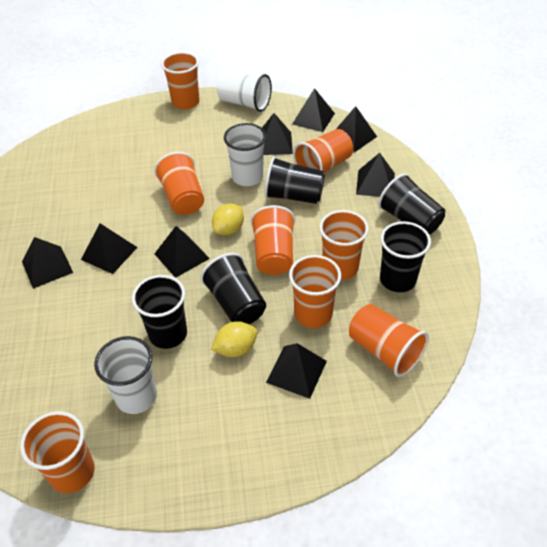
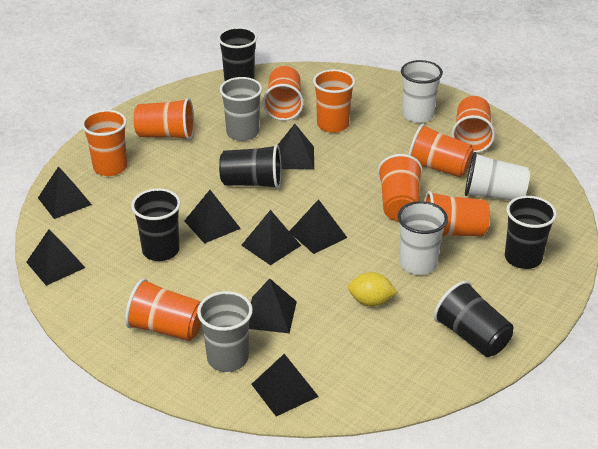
grey cup: 0 -> 2
orange cup: 8 -> 9
yellow lemon: 2 -> 1

